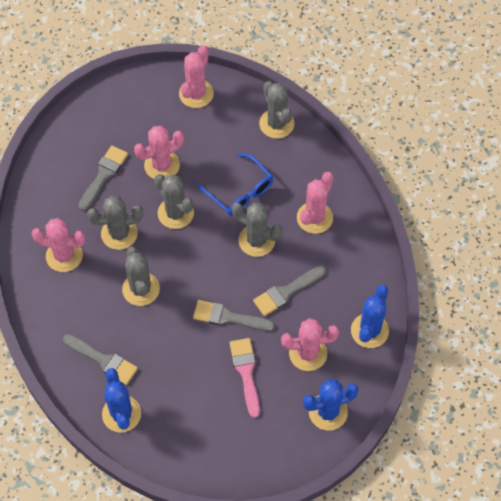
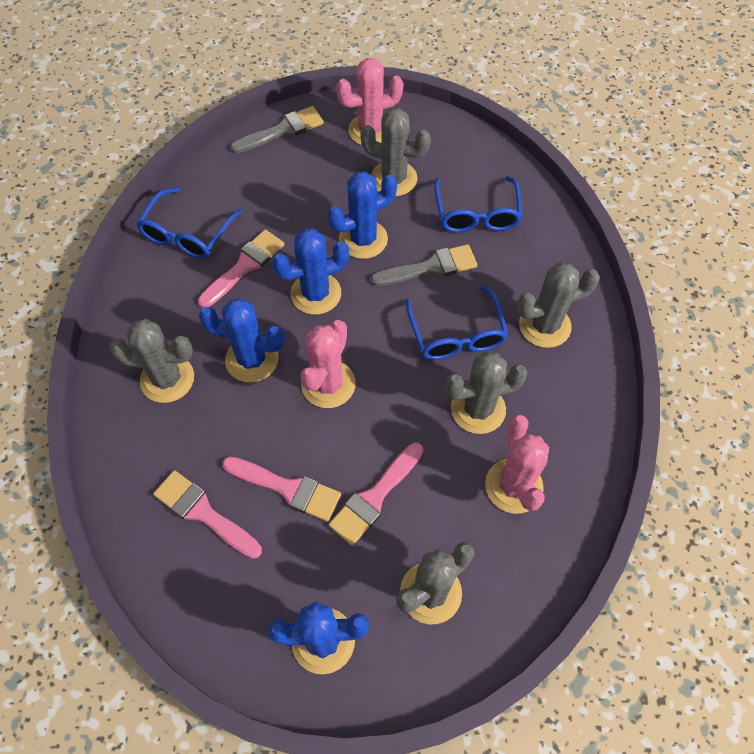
blue cactus: 3 -> 4
blue glasses: 1 -> 3
grey brush: 4 -> 2
pink brush: 1 -> 4
pink cactus: 5 -> 3

